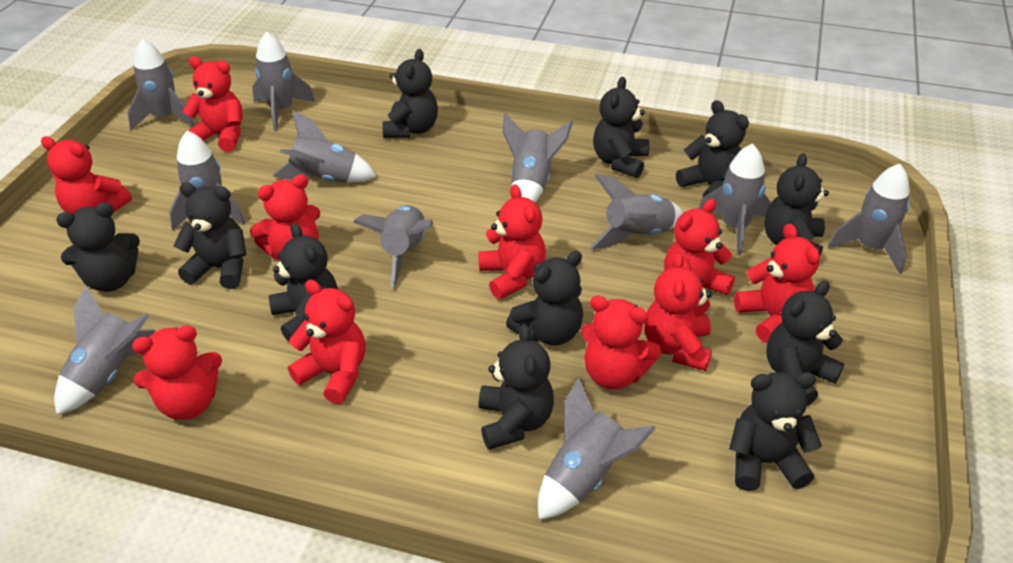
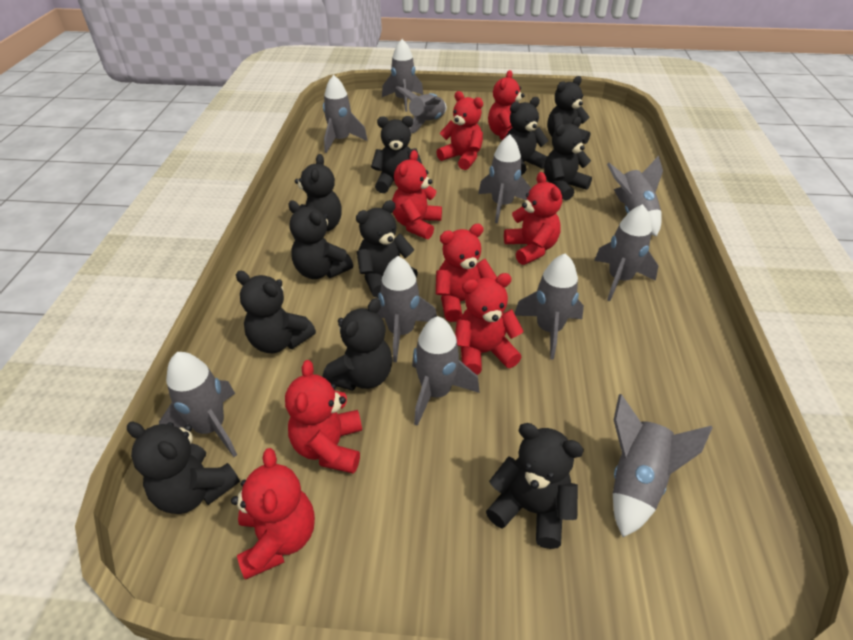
red teddy bear: 10 -> 8

